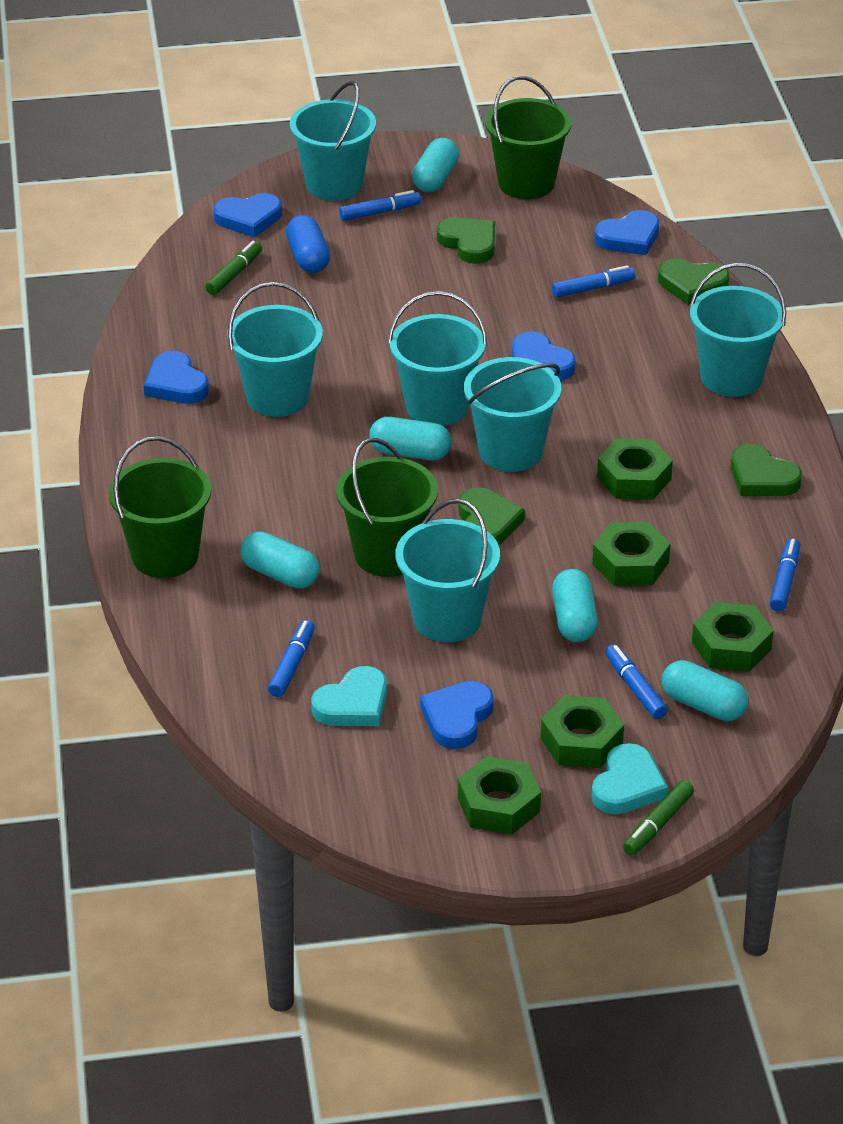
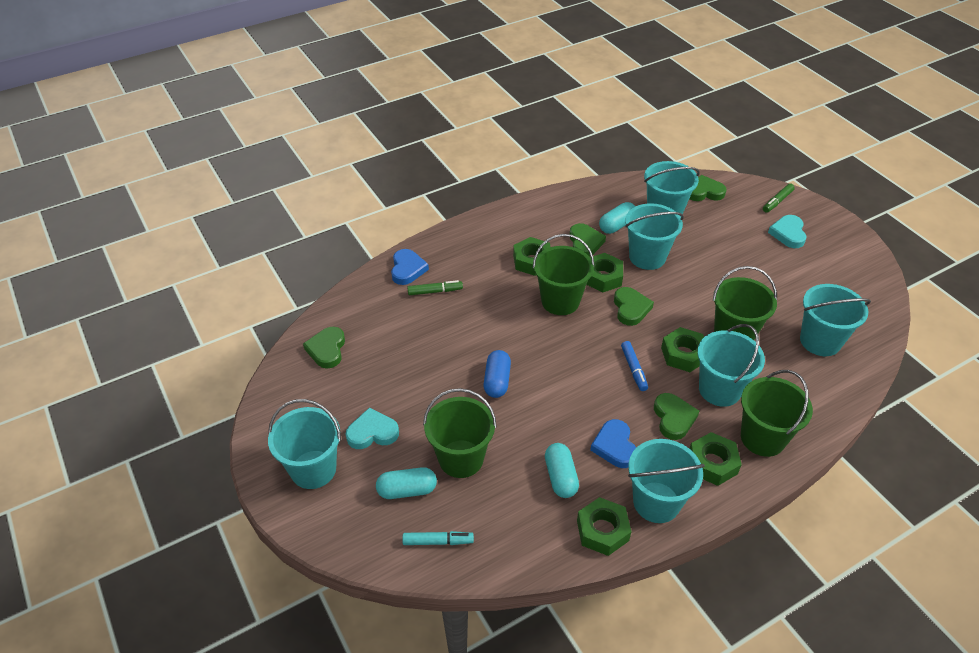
blue heart: 5 -> 2
blue marker: 5 -> 1
green bucket: 3 -> 4
green heart: 4 -> 5
turquoise capsule: 5 -> 3
turquoise marker: 0 -> 1

